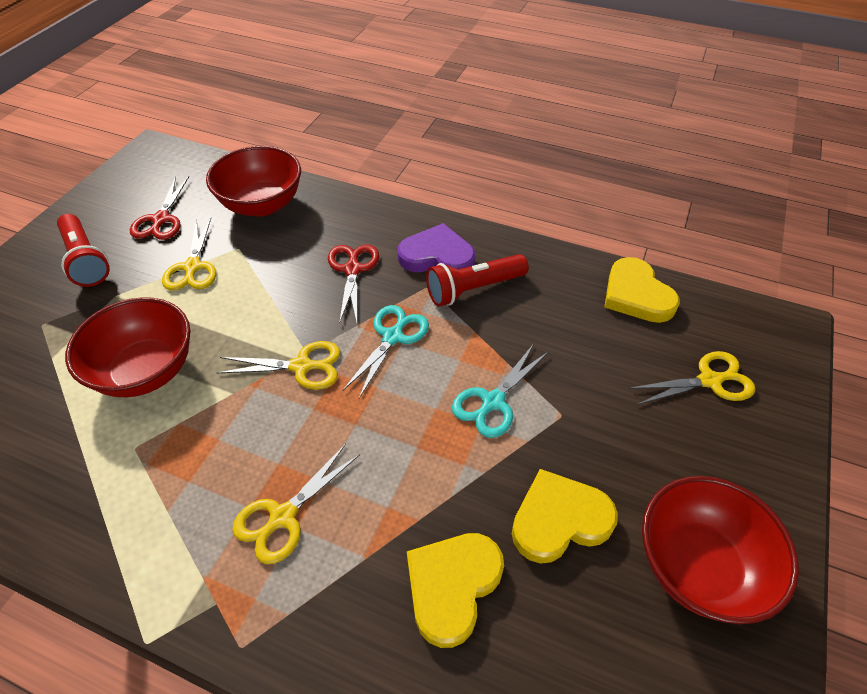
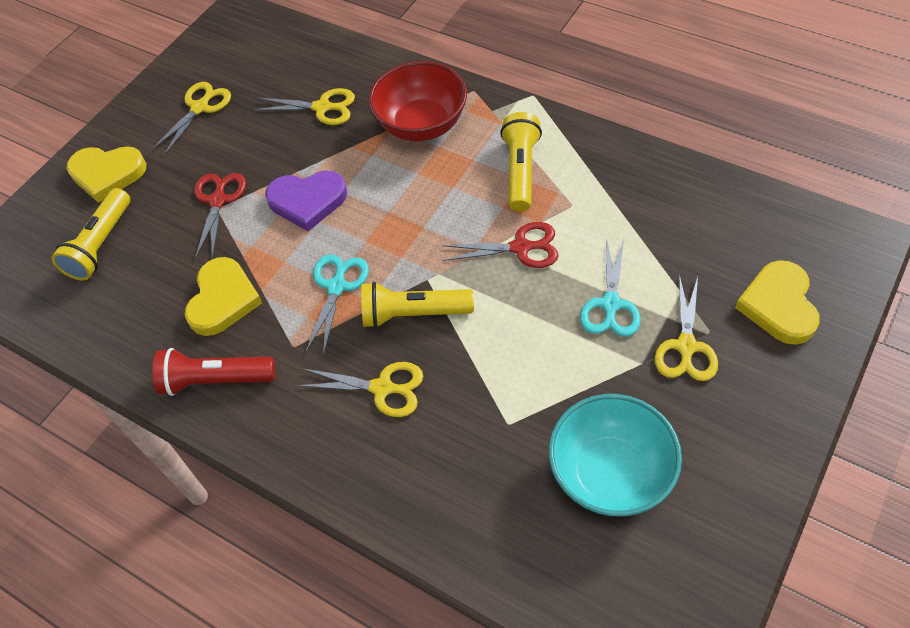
red bowl: 3 -> 1
red flashlight: 2 -> 1
turquoise bowl: 0 -> 1
yellow flashlight: 0 -> 3

